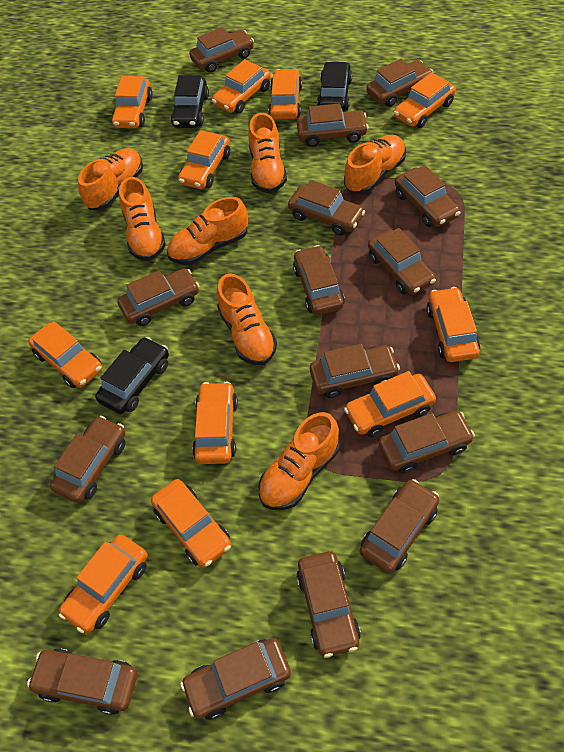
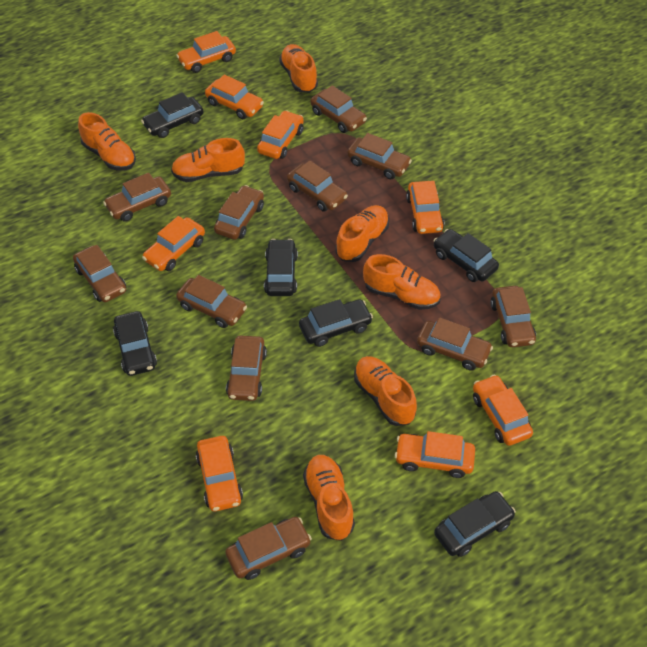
black car: 3 -> 6
brown car: 15 -> 11
orange car: 11 -> 8

